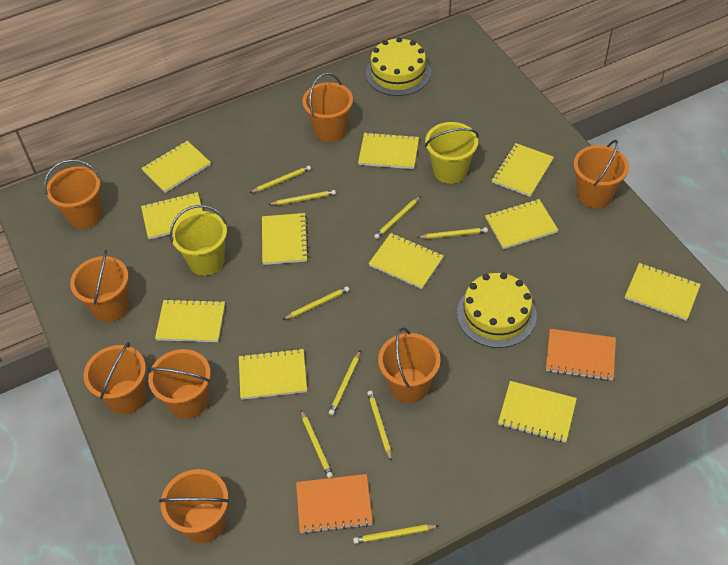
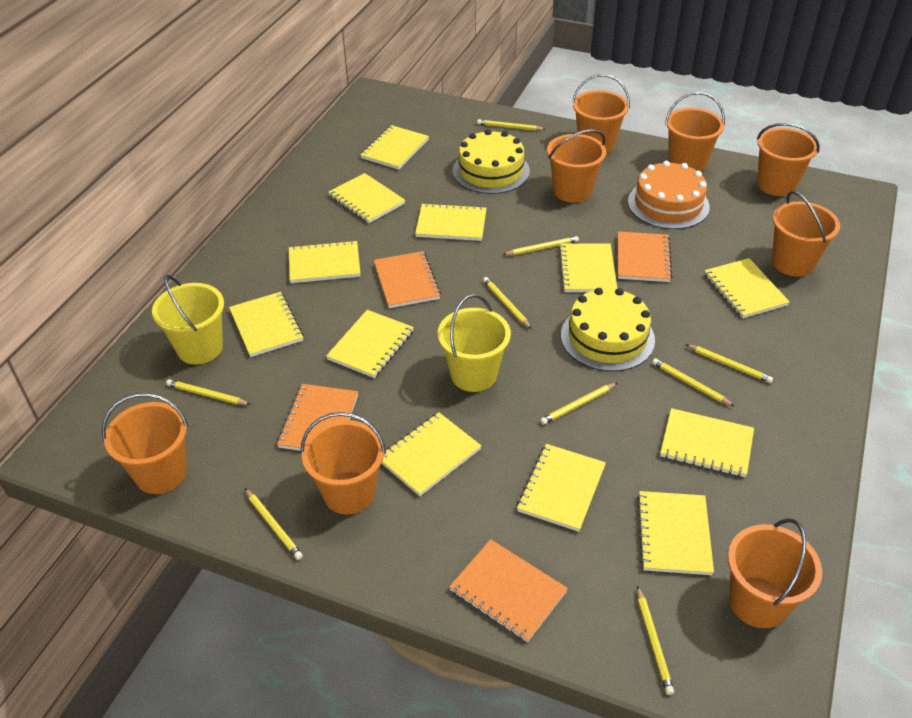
orange cake: 0 -> 1
orange notebook: 2 -> 4
yellow notebook: 11 -> 12

